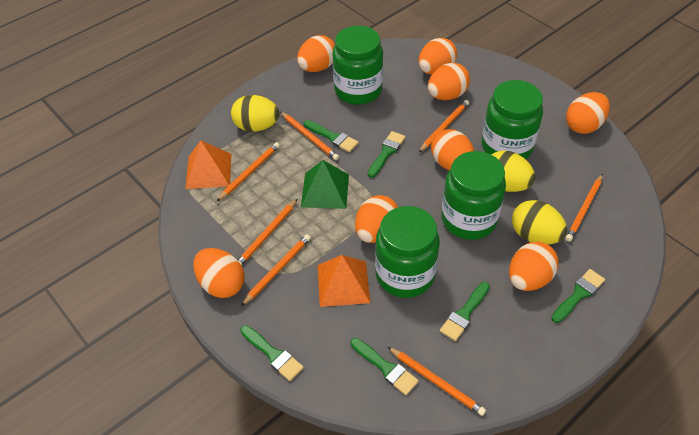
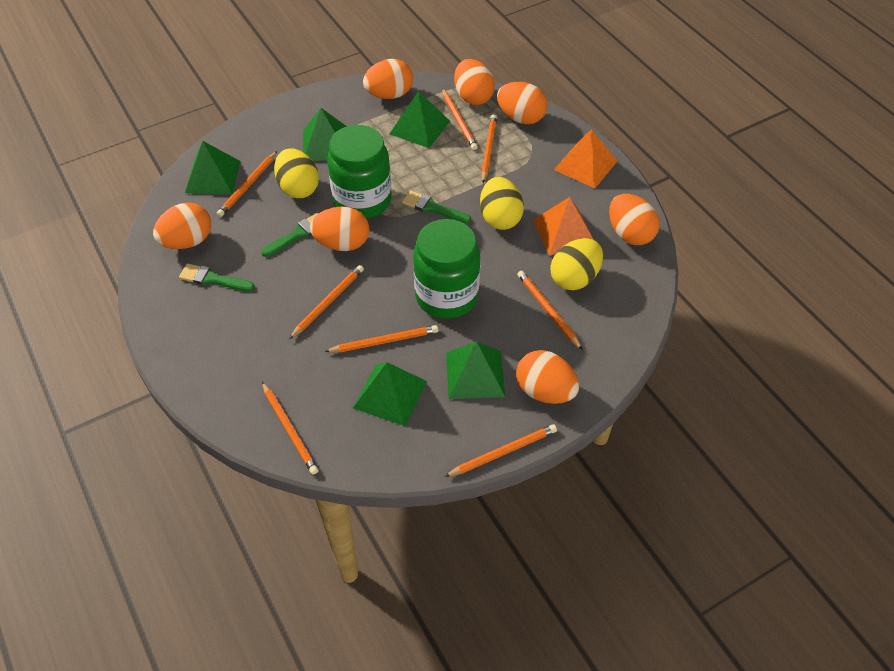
green brush: 6 -> 3
green jar: 4 -> 2
green pyramid: 1 -> 5
orange egg: 8 -> 7
orange pencil: 7 -> 8

